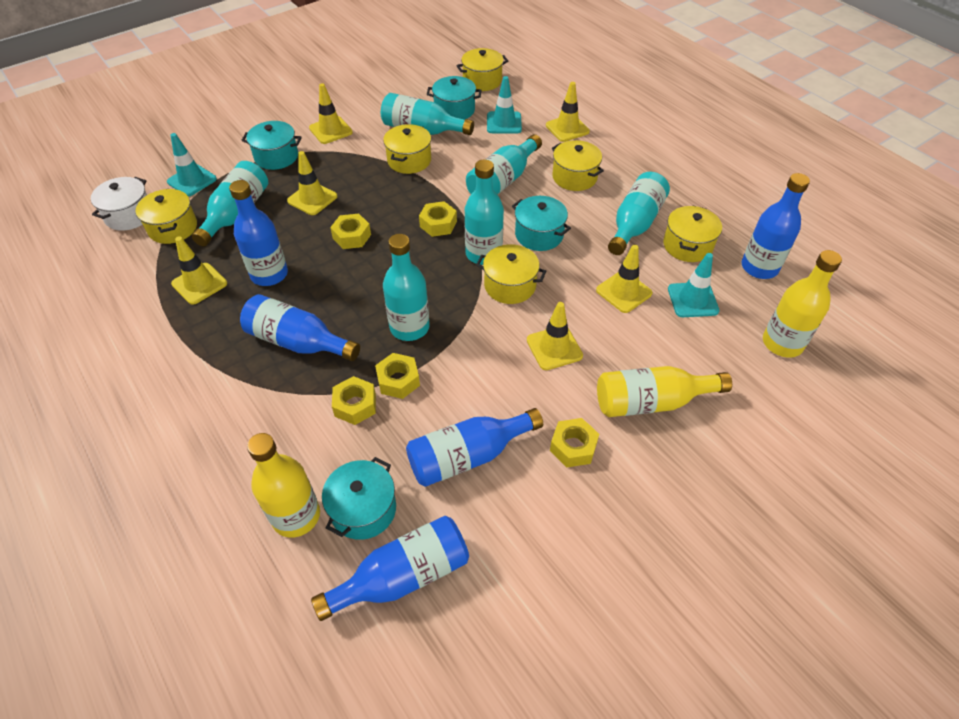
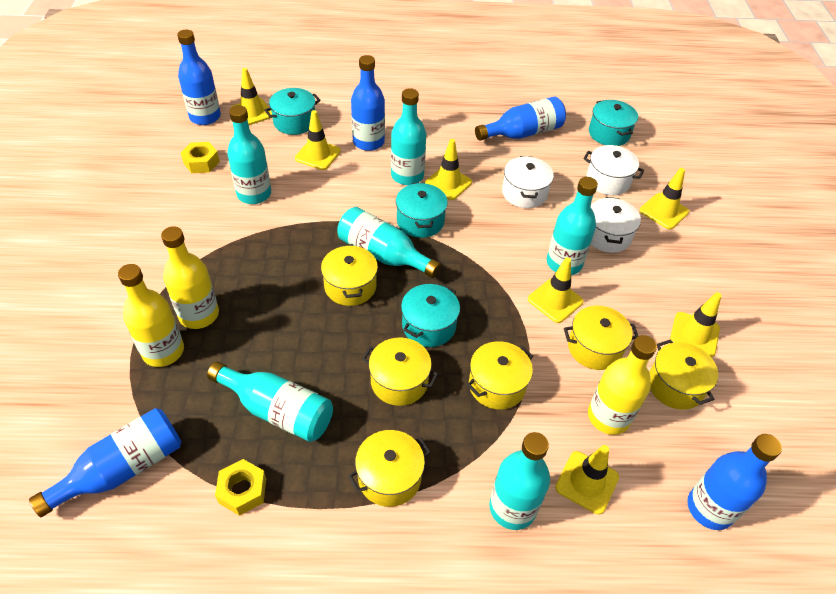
turquoise traffic cone: 3 -> 0
white pot: 1 -> 3
yellow nut: 5 -> 2
yellow traffic cone: 6 -> 7

